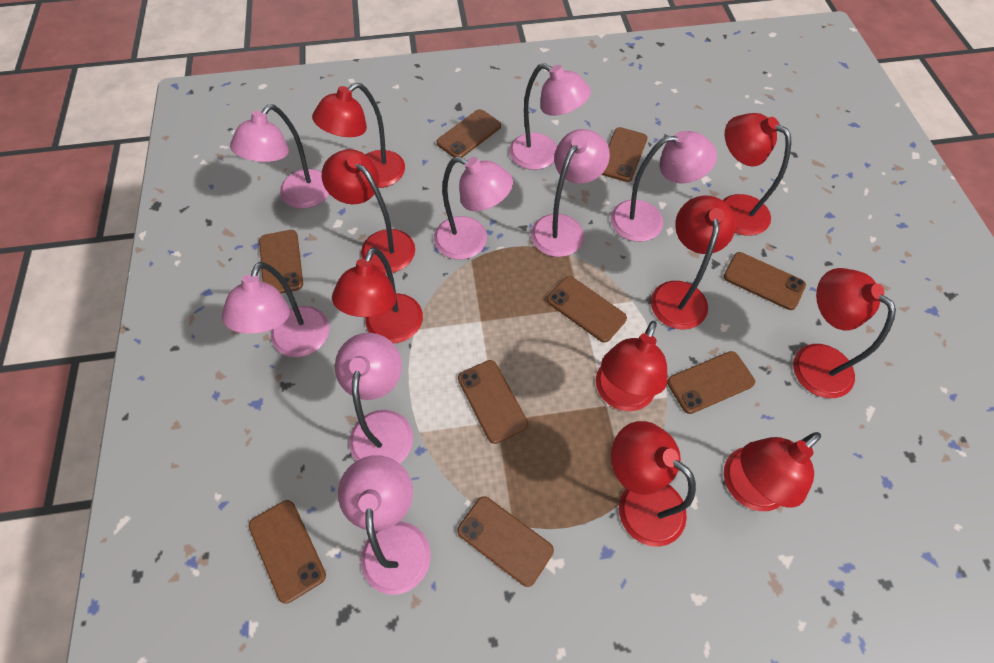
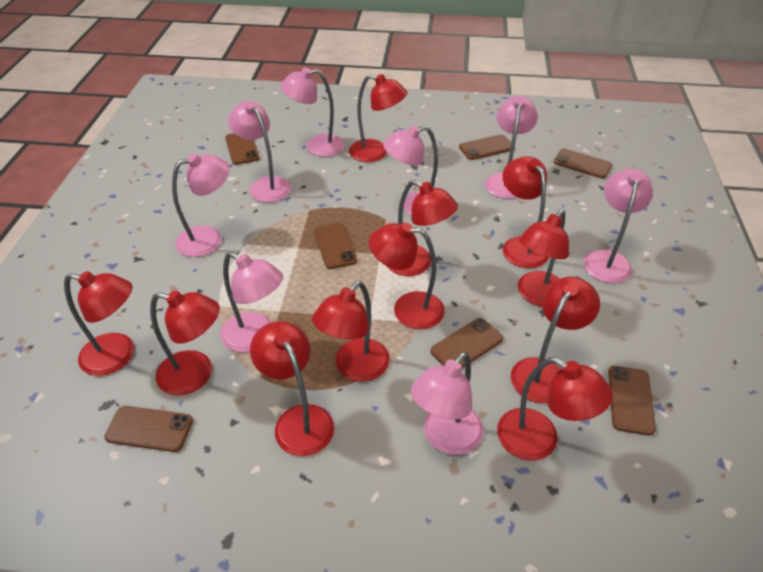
brown phone: 9 -> 7
red lamp: 9 -> 11

